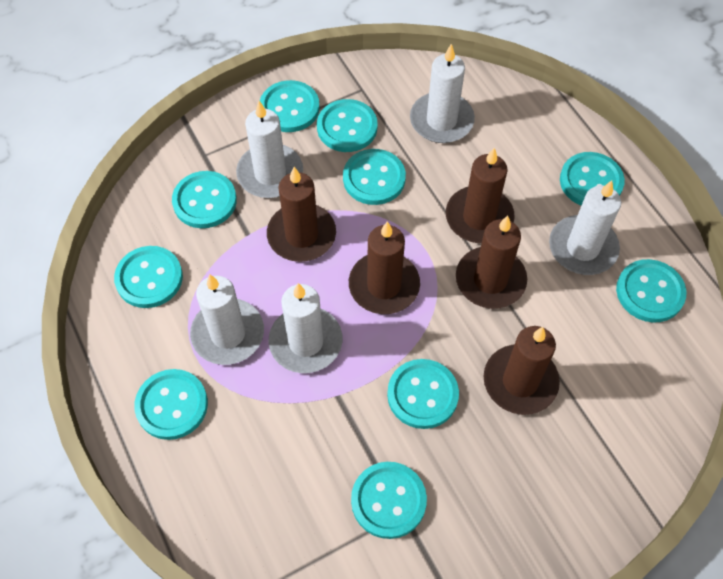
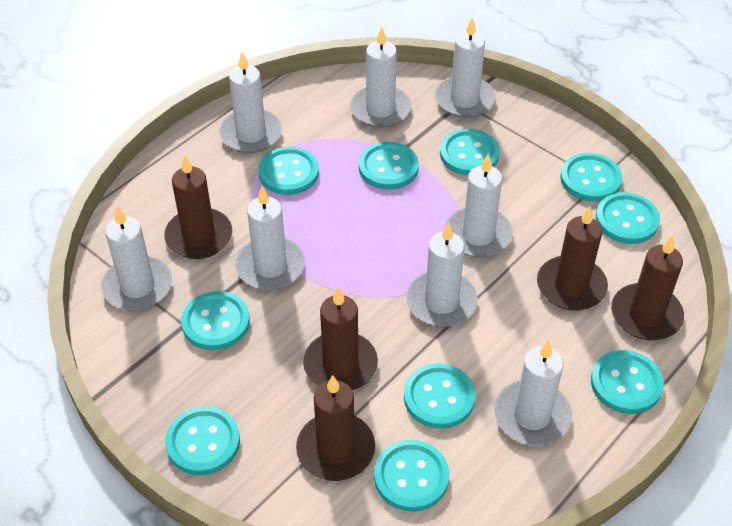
white candle: 5 -> 8

